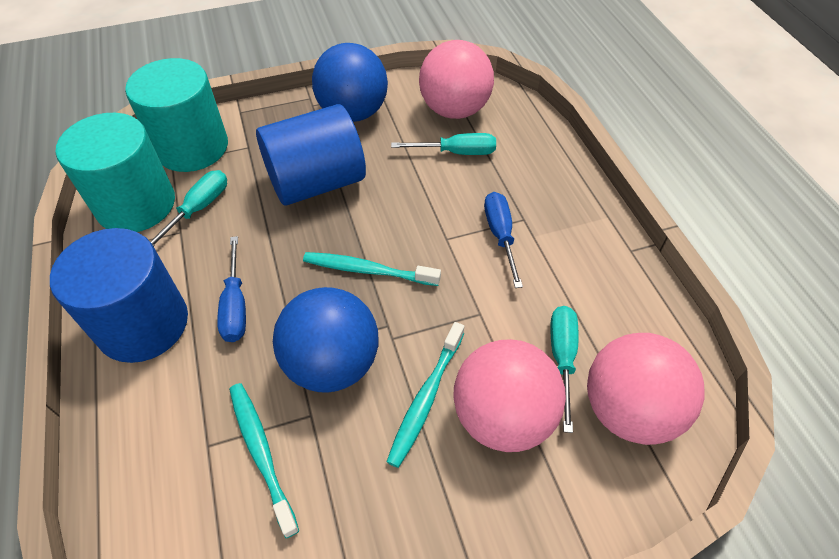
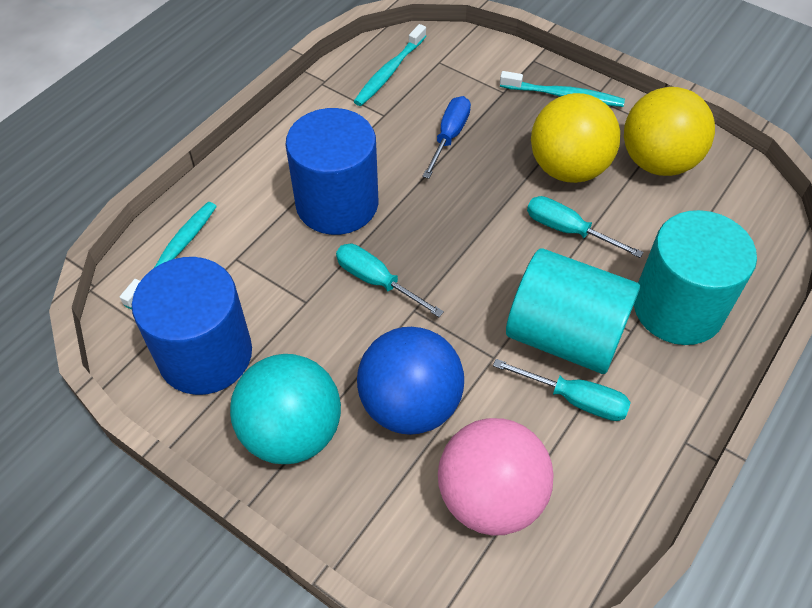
blue ball: 2 -> 1
blue screwdriver: 2 -> 1
pink ball: 3 -> 1
turquoise ball: 0 -> 1
yellow ball: 0 -> 2

